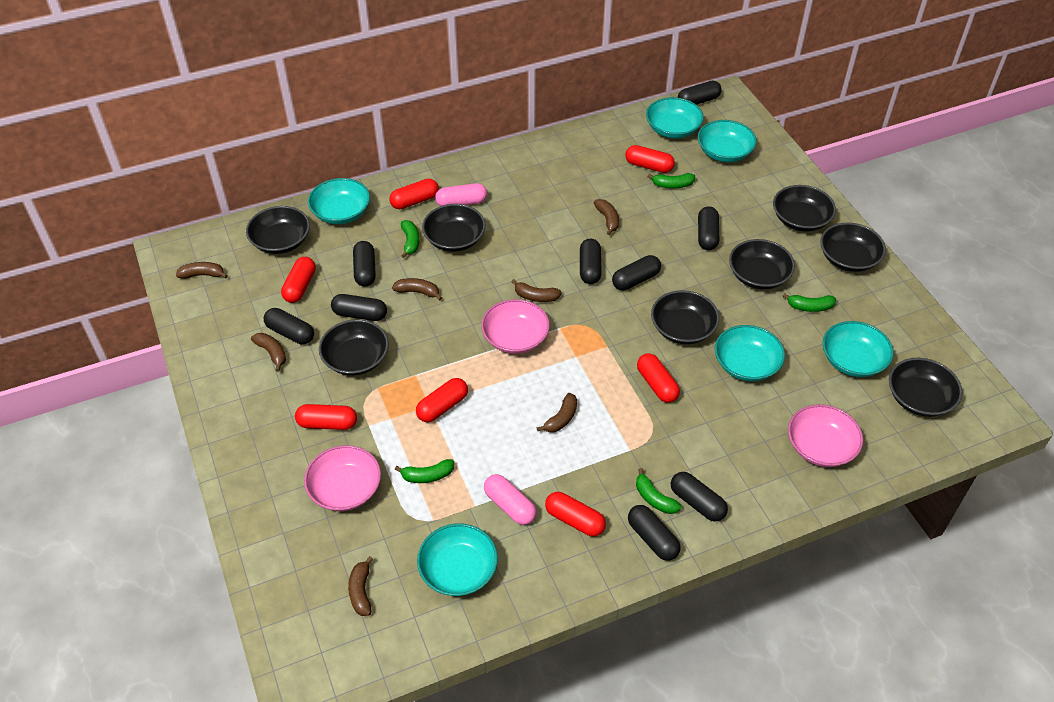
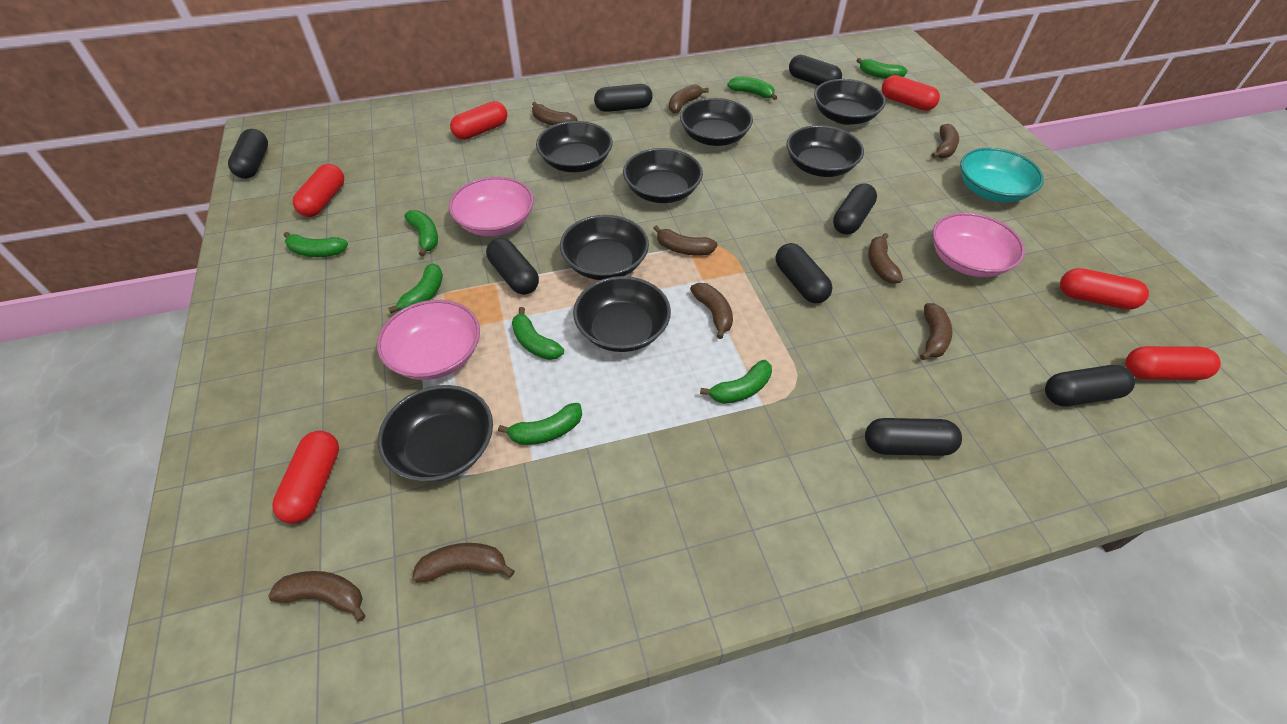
black capsule: 9 -> 8
brown banana: 7 -> 9
green banana: 5 -> 8
pink capsule: 2 -> 0
red capsule: 7 -> 6
turquoise bowl: 6 -> 1

